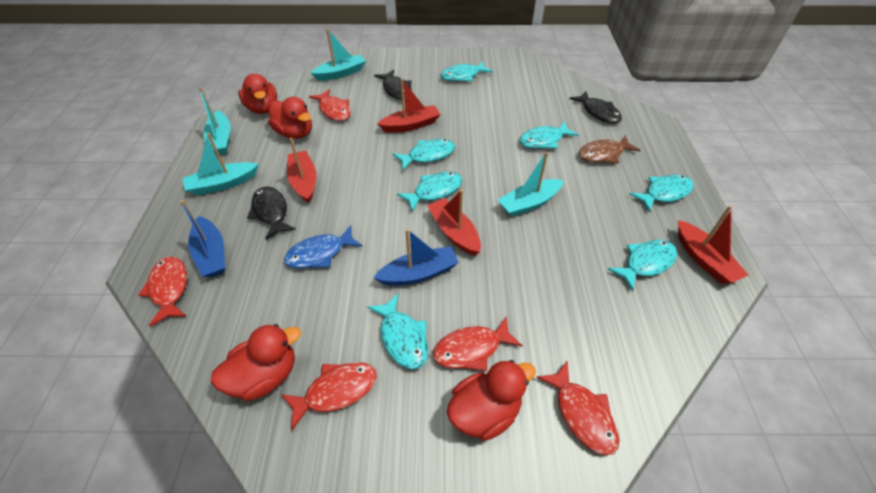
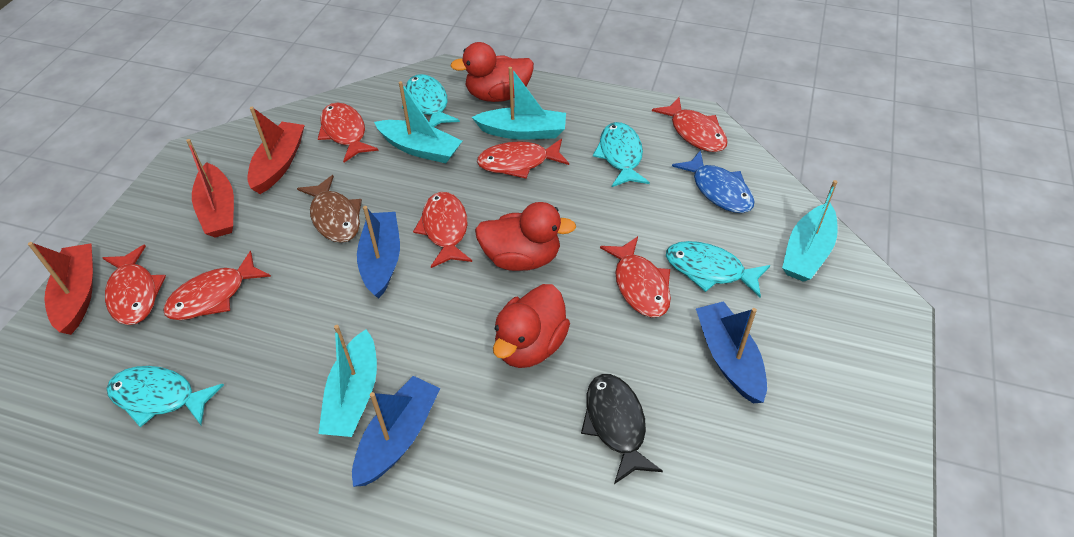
black fish: 3 -> 1
blue boat: 2 -> 3
red boat: 4 -> 3
red duck: 4 -> 3
red fish: 5 -> 7
turquoise fish: 7 -> 4

